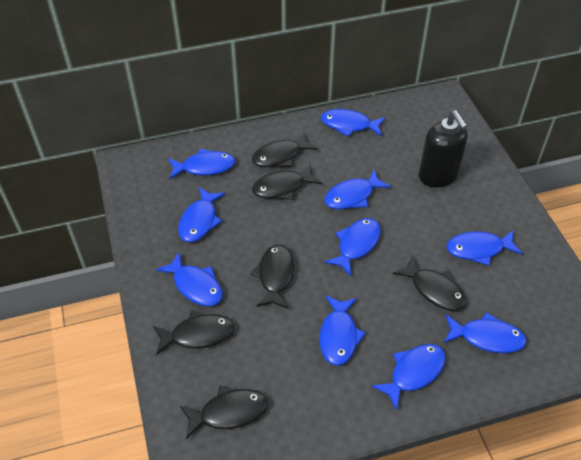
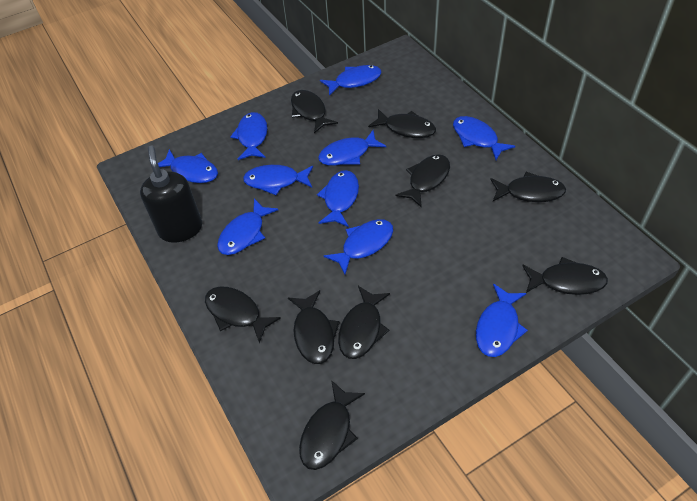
black fish: 6 -> 9

